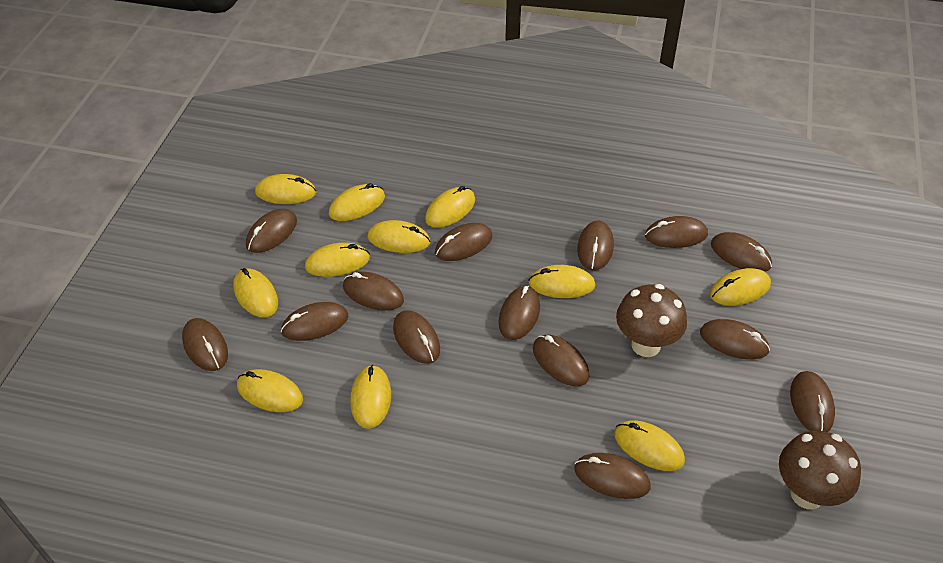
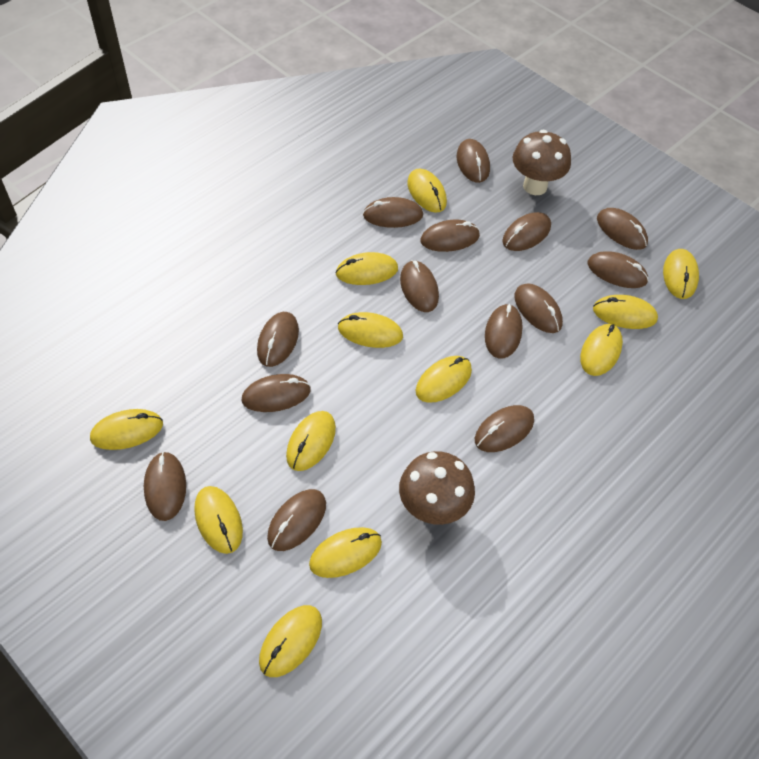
yellow mouse: 11 -> 12

